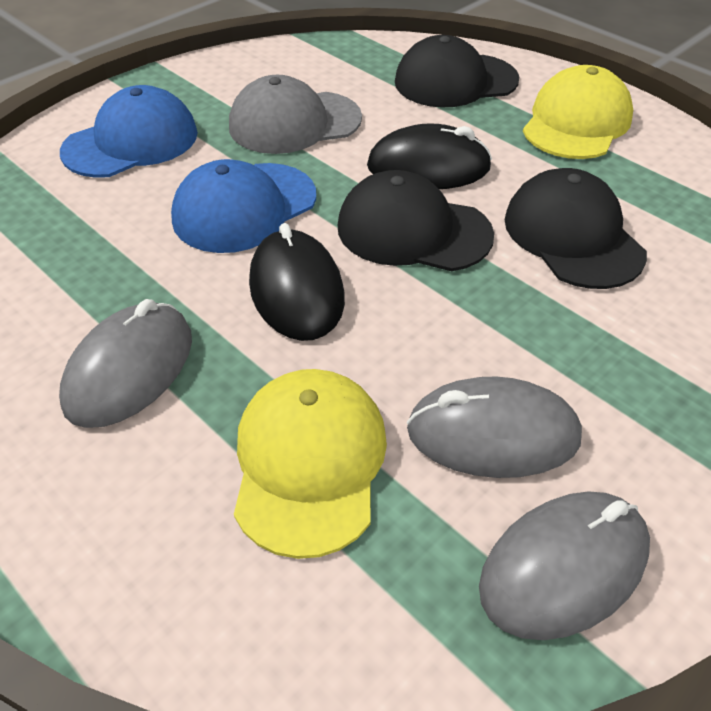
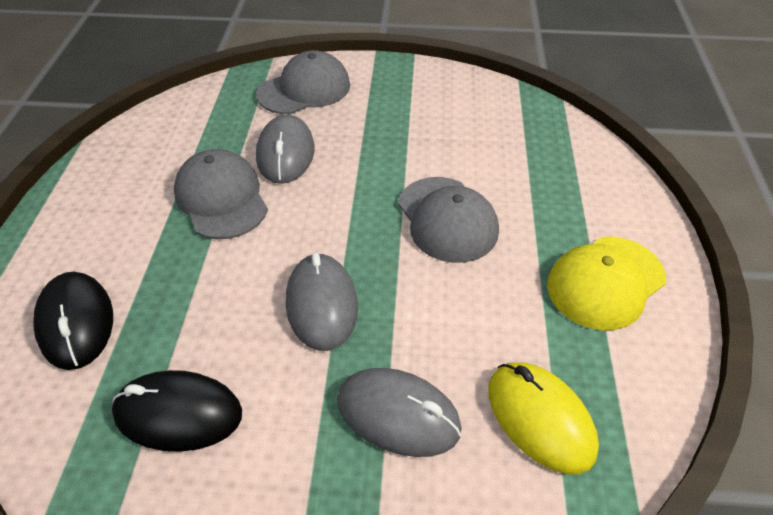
black cap: 3 -> 0
blue cap: 2 -> 0
grey cap: 1 -> 3
yellow cap: 2 -> 1
yellow mouse: 0 -> 1

